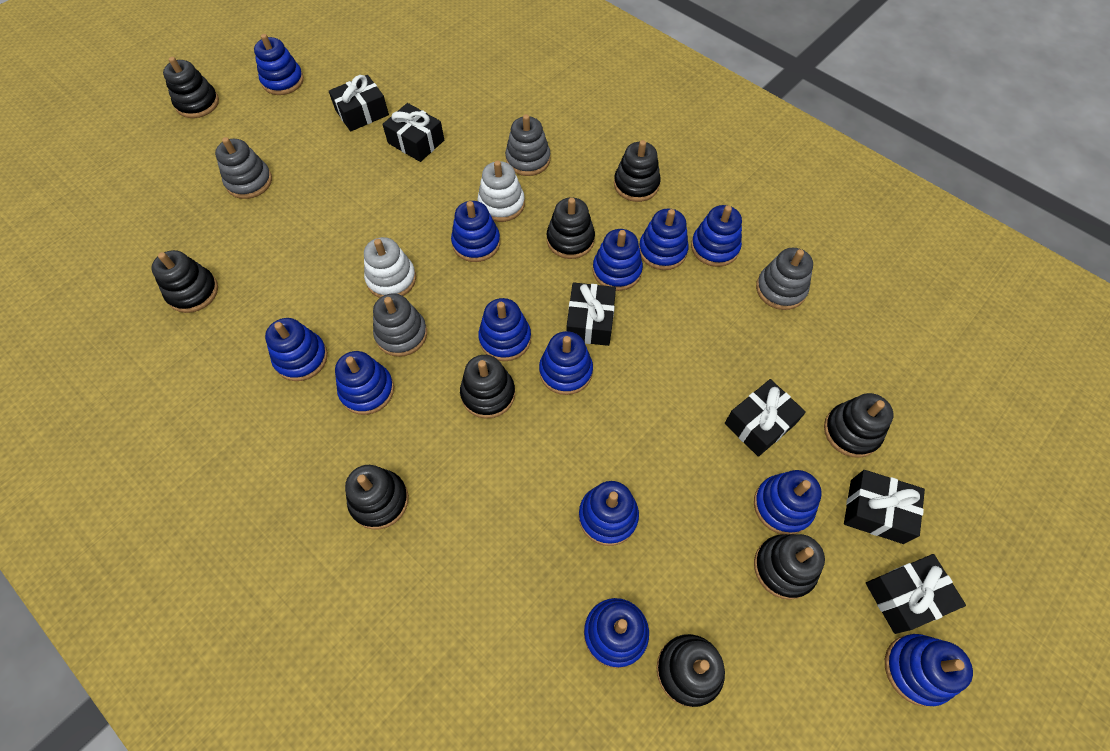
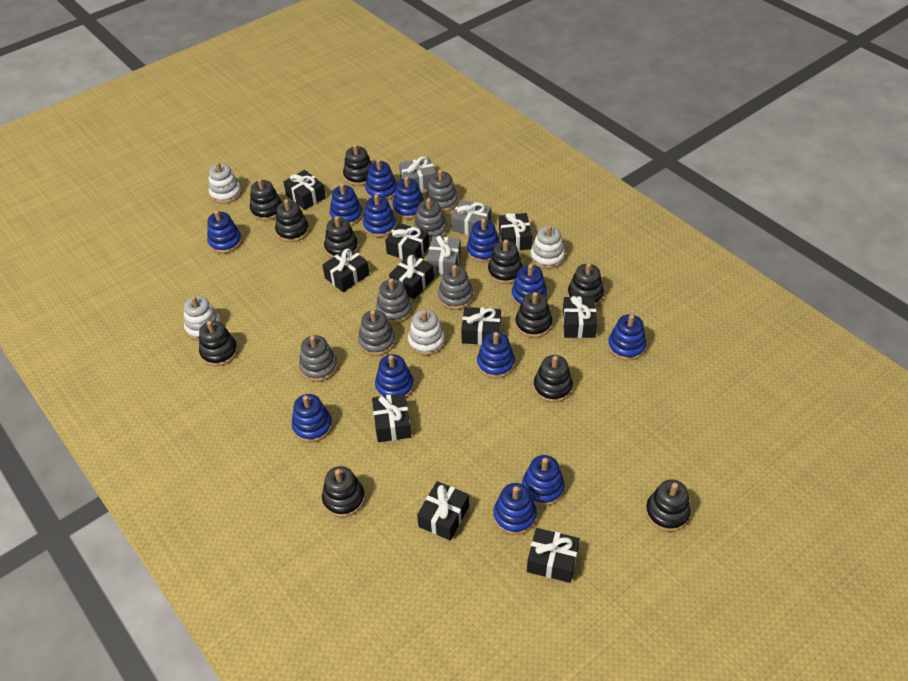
black gift: 6 -> 10
black stacking toy: 9 -> 11
grey gift: 0 -> 3
grey stacking toy: 4 -> 6
white stacking toy: 2 -> 4

